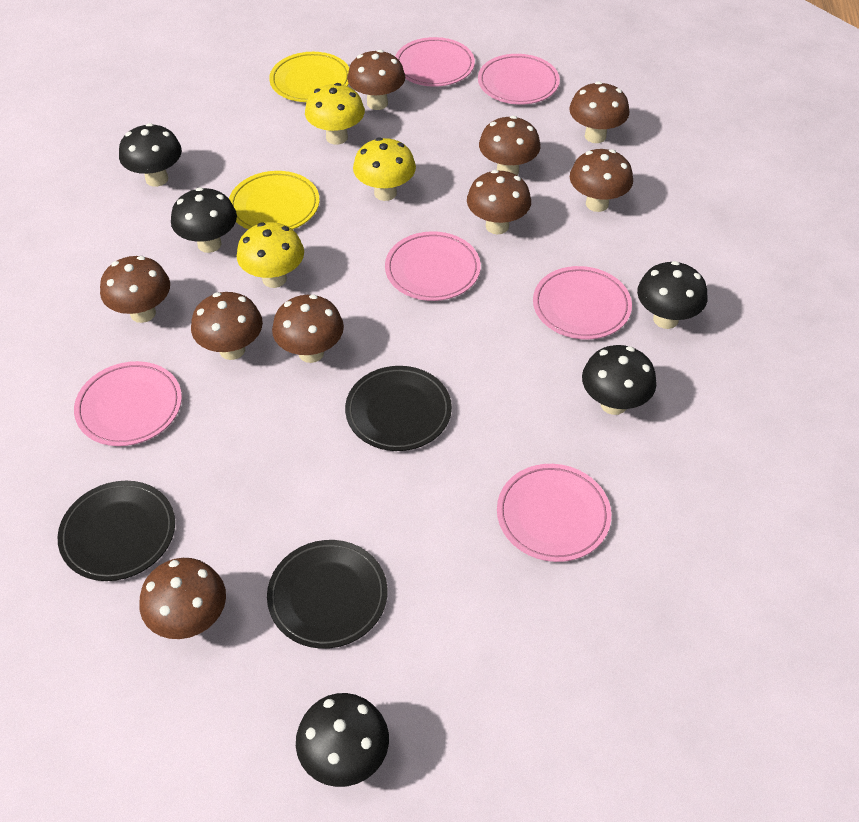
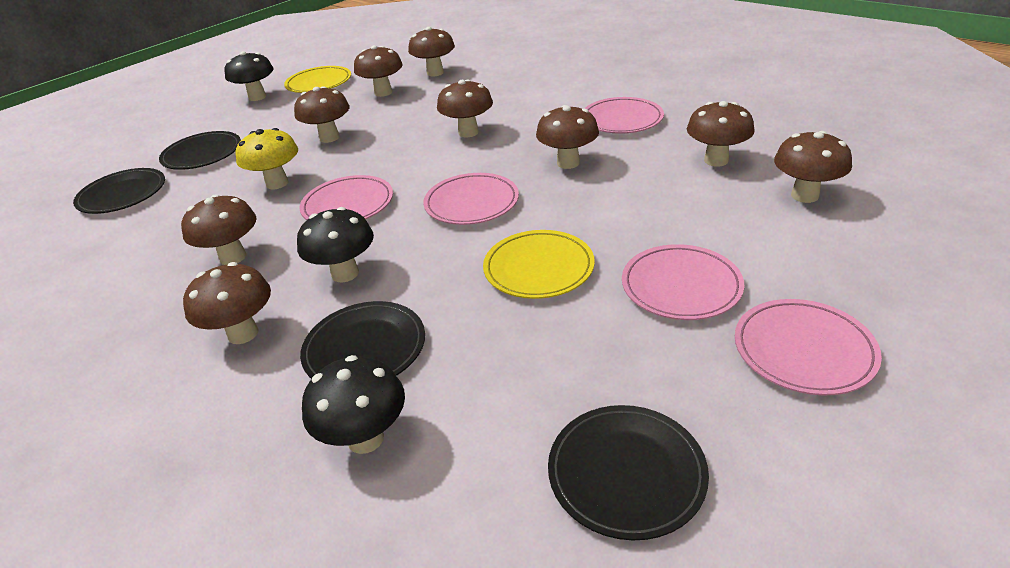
black mushroom: 5 -> 3
black plate: 3 -> 4
pink plate: 6 -> 5
yellow mushroom: 3 -> 1

